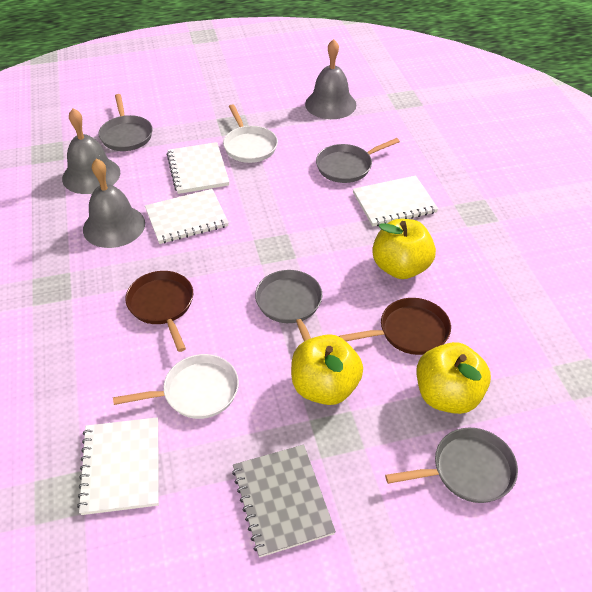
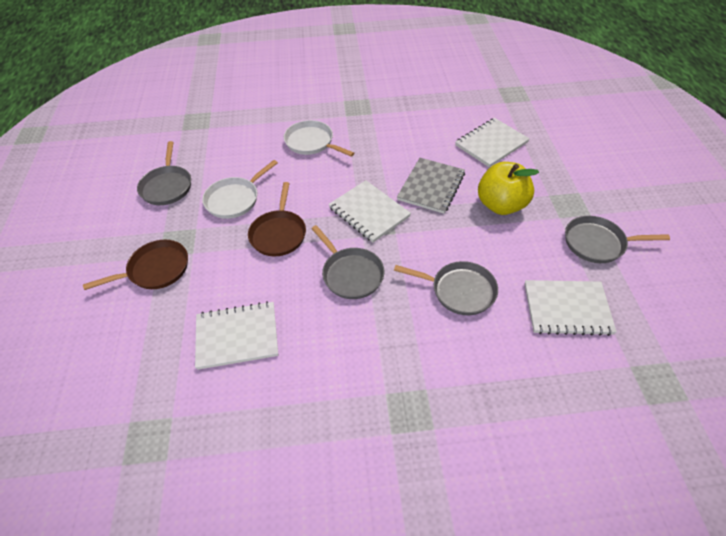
grey bell: 3 -> 0
yellow apple: 3 -> 1

